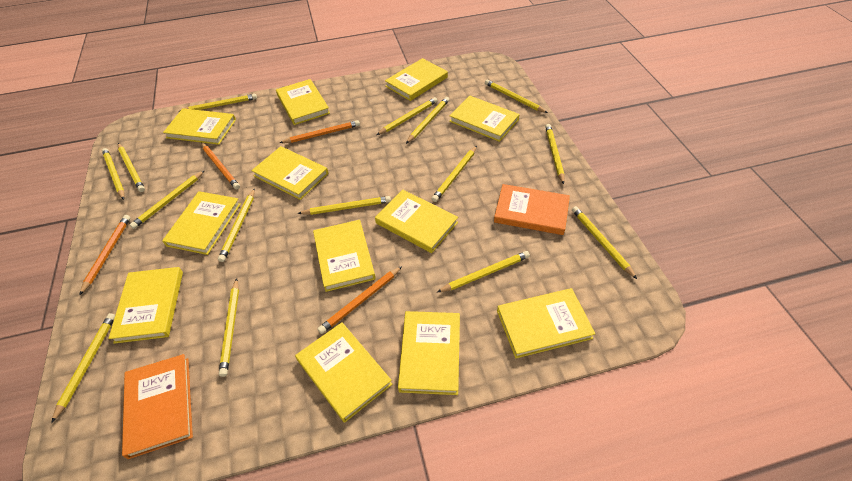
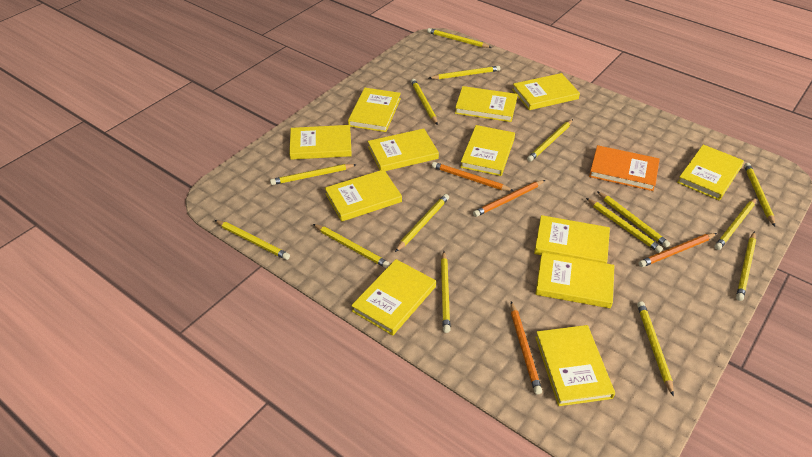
orange book: 2 -> 1

